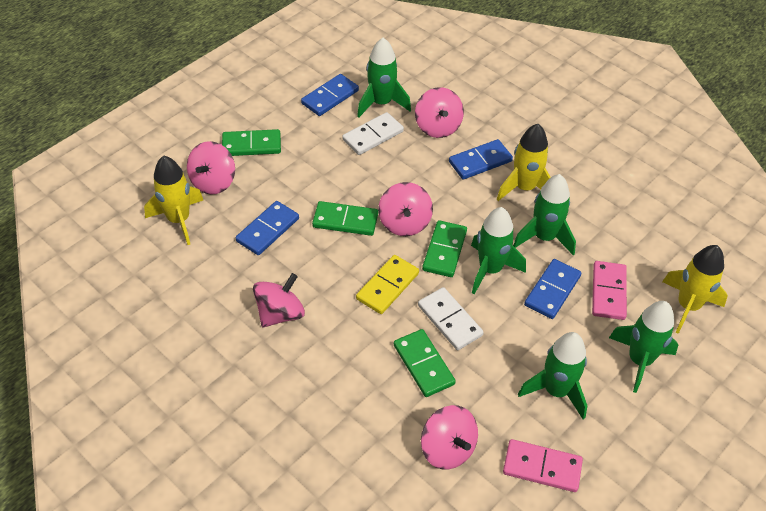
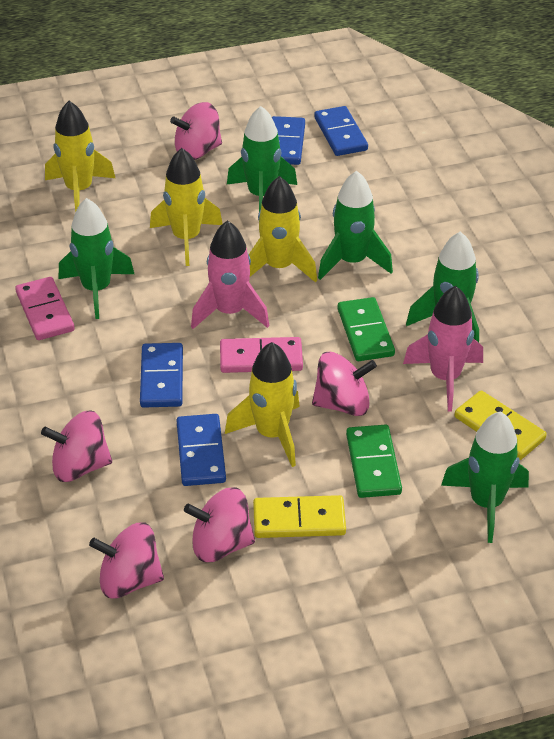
green domino: 4 -> 2
pink rocket: 0 -> 2
white domino: 2 -> 0
yellow domino: 1 -> 2
yellow rocket: 3 -> 4

